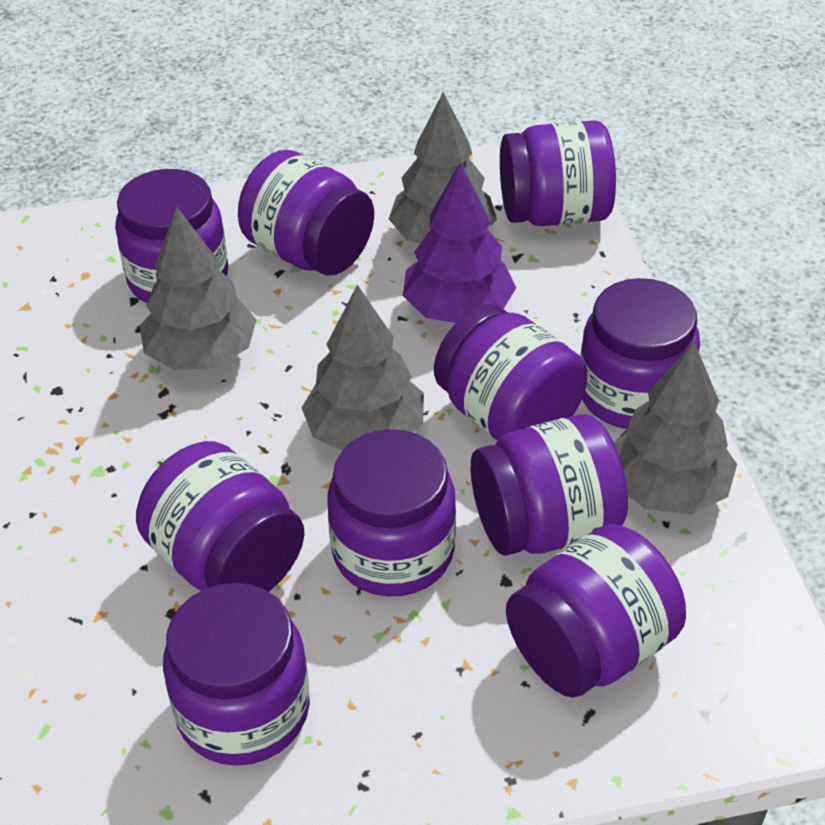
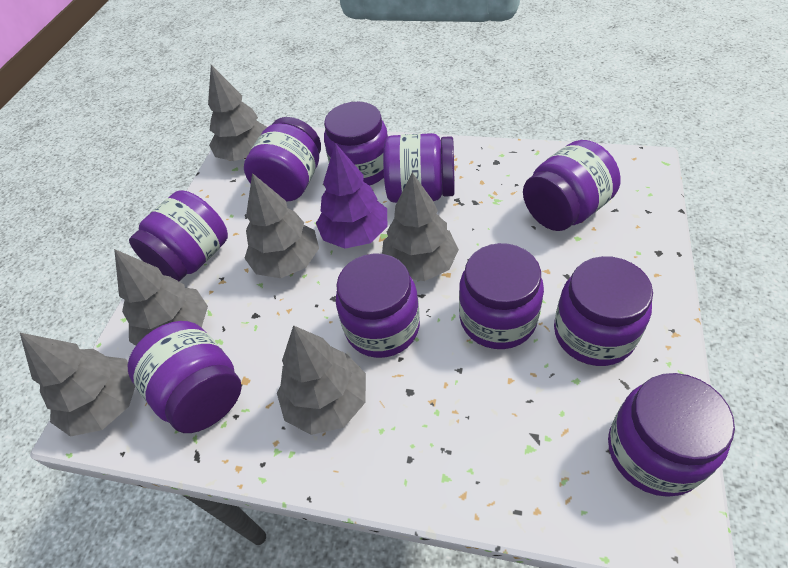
grey tree: 4 -> 6

